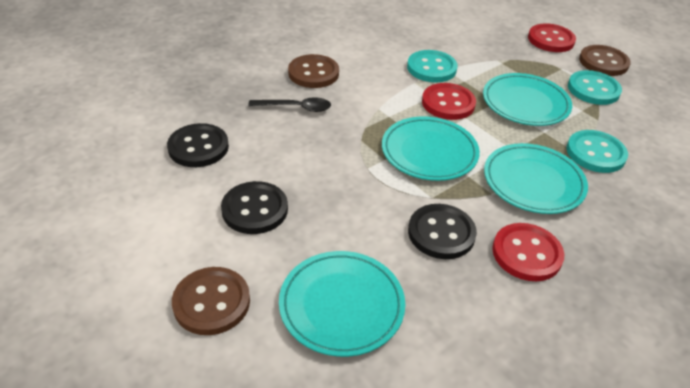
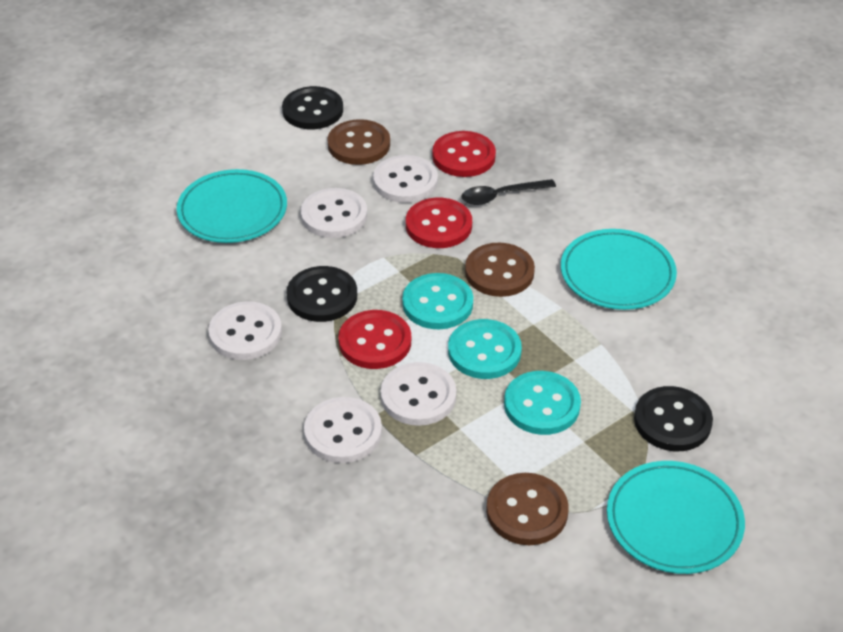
turquoise plate: 4 -> 3
white button: 0 -> 5

